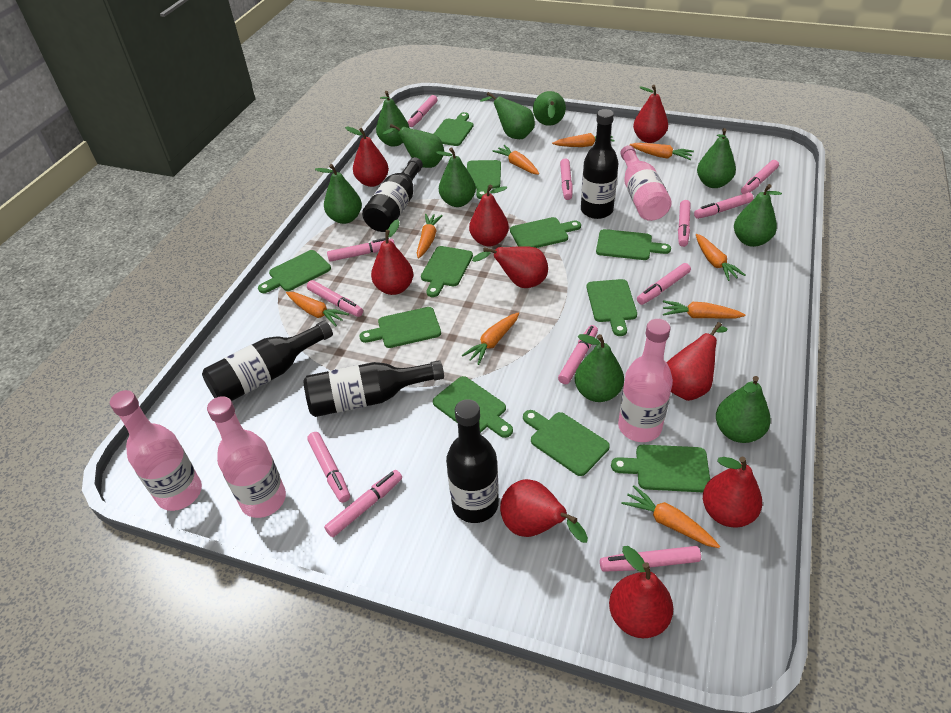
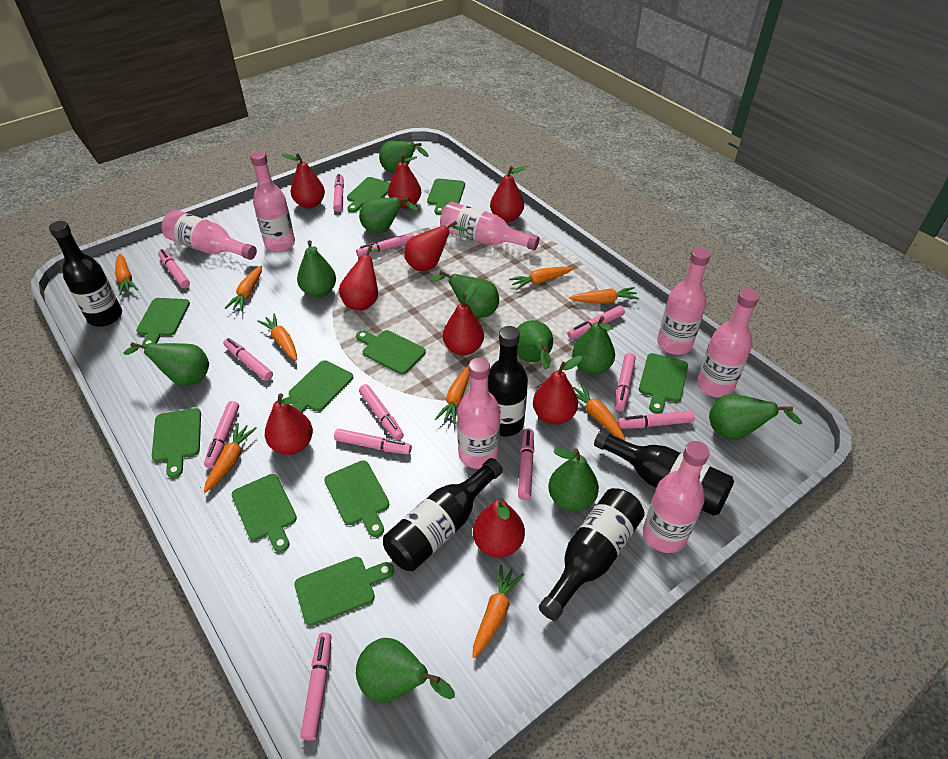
green cutting board: 11 -> 10
pink bottle: 4 -> 7

